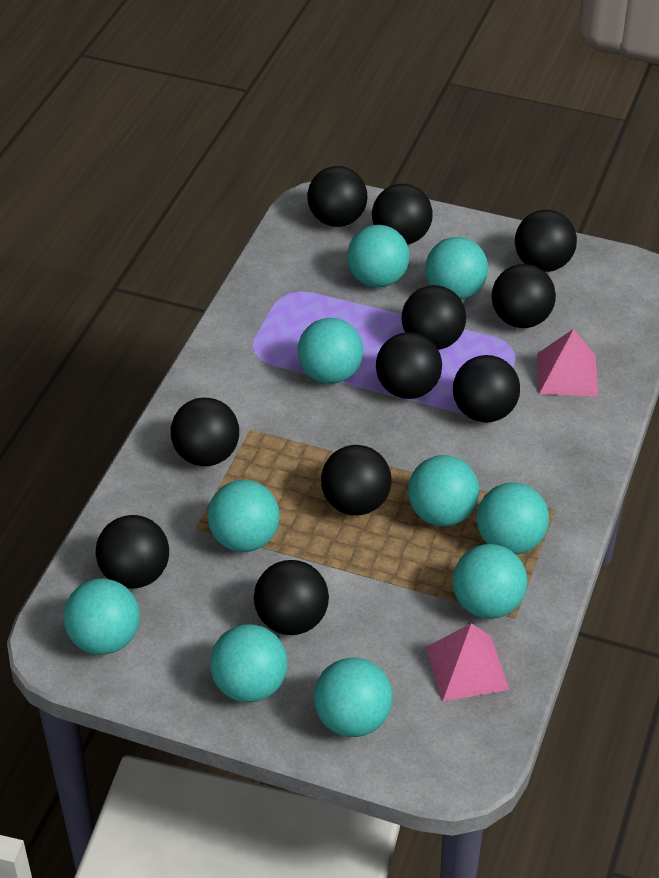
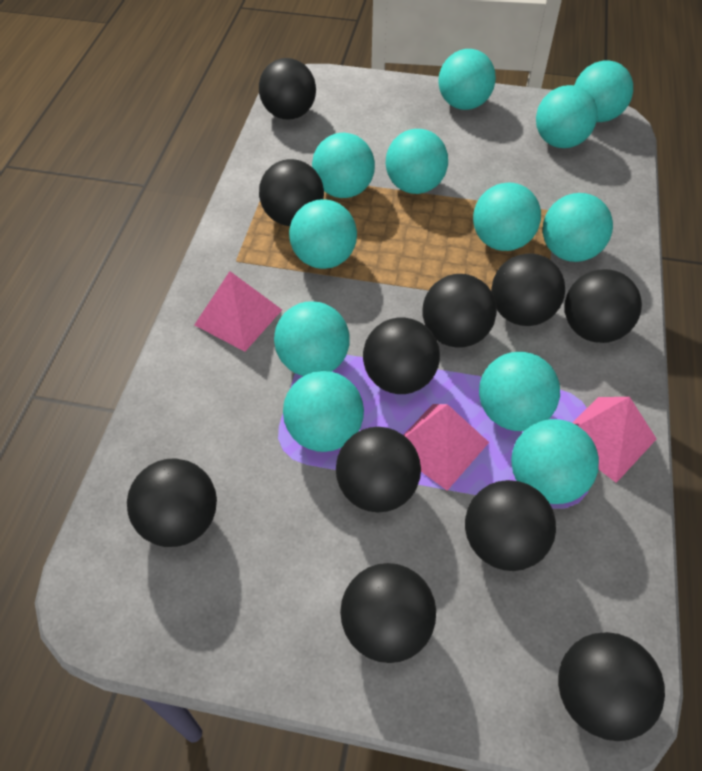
pink pyramid: 2 -> 3
turquoise ball: 10 -> 12

